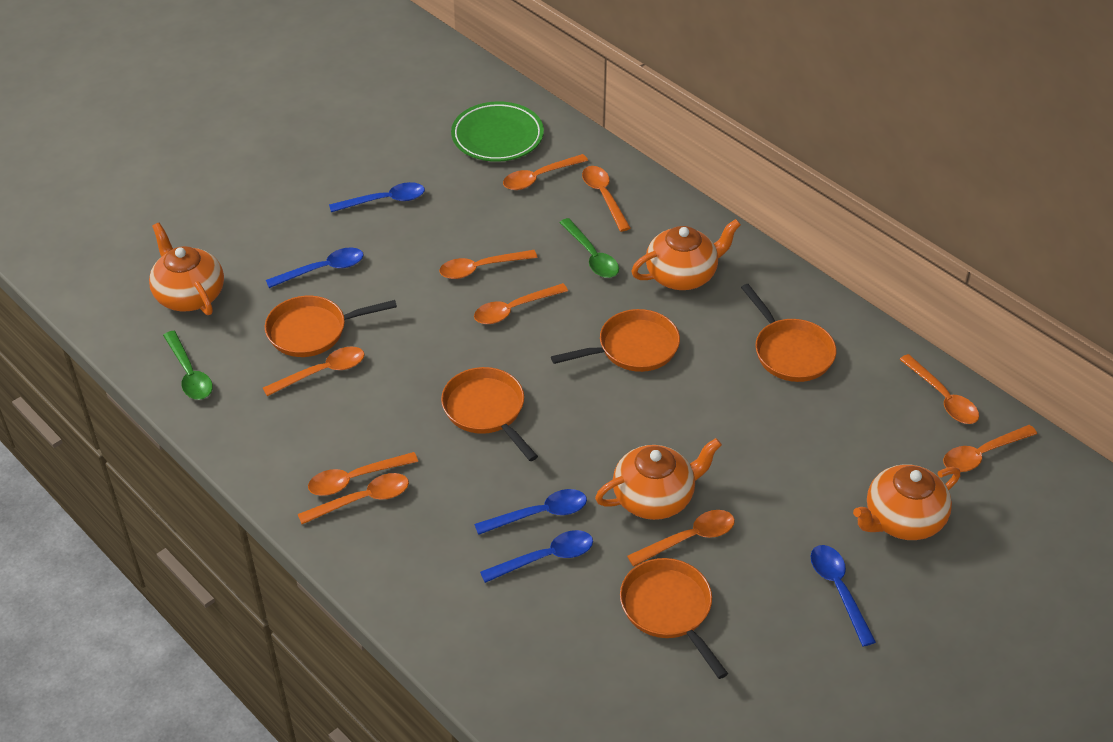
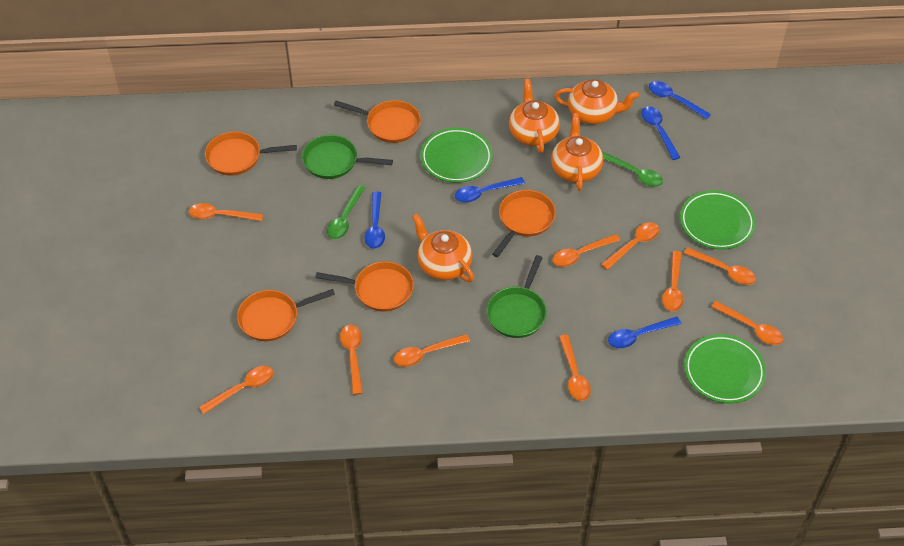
green pan: 0 -> 2
green plate: 1 -> 3

